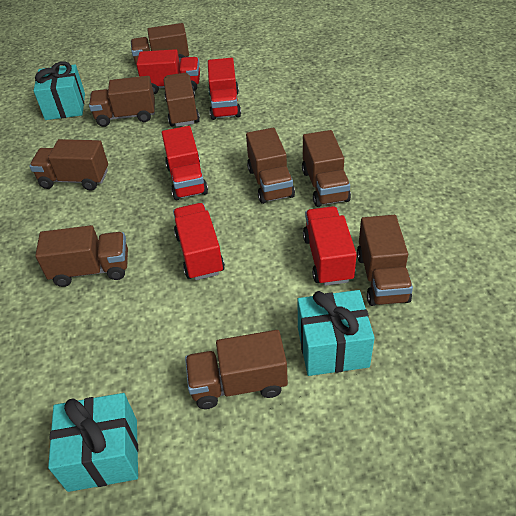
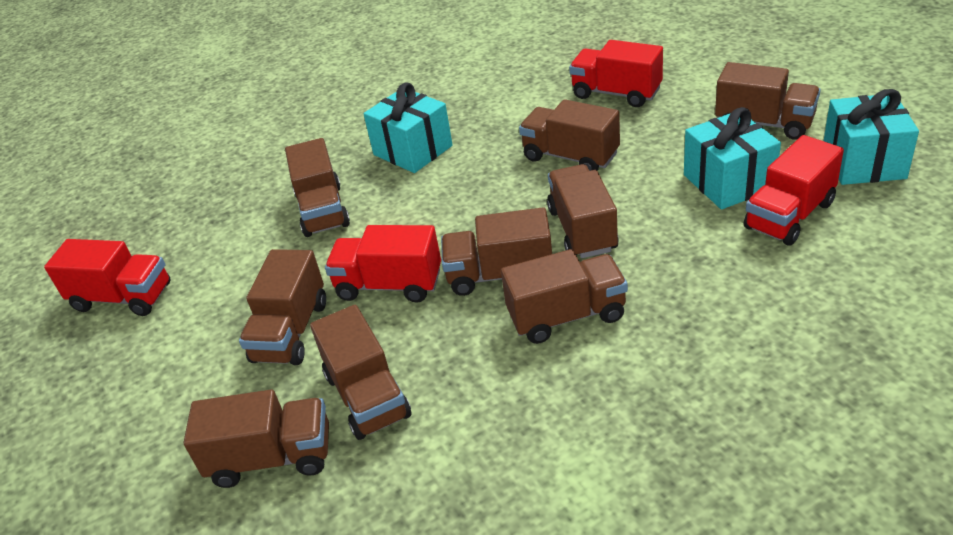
red truck: 5 -> 4

